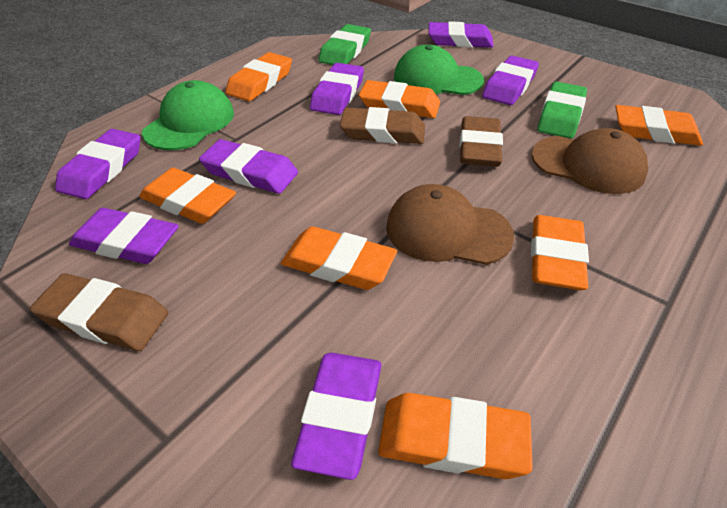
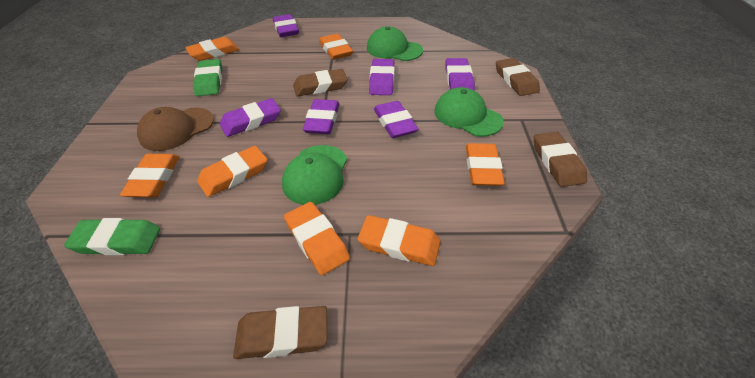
brown cap: 2 -> 1
brown eraser: 3 -> 4
green cap: 2 -> 3
purple eraser: 7 -> 6

